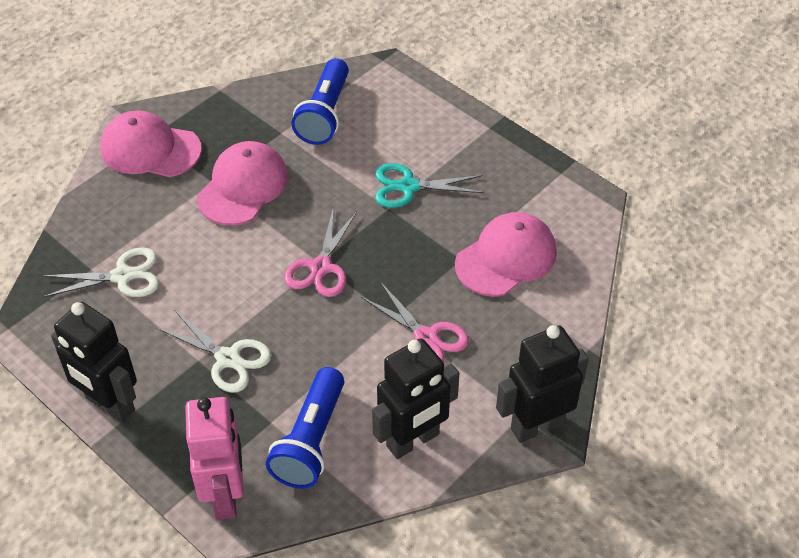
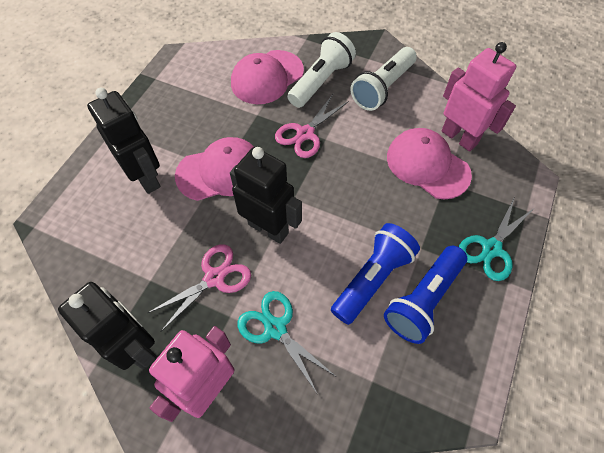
pink robot: 1 -> 2
turquoise scissors: 1 -> 2
white flashlight: 0 -> 2
white scissors: 2 -> 0

